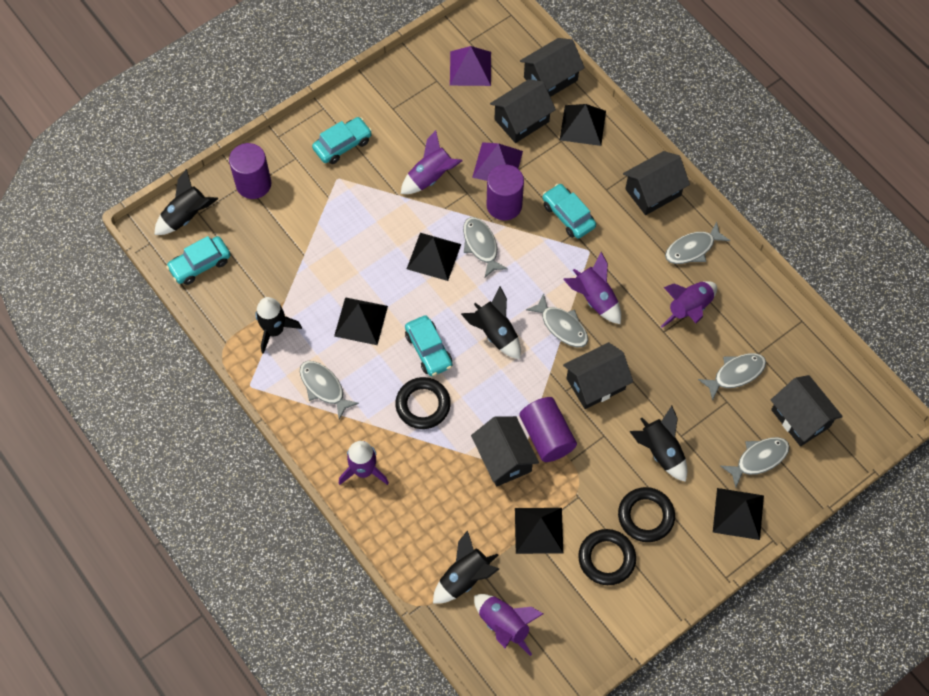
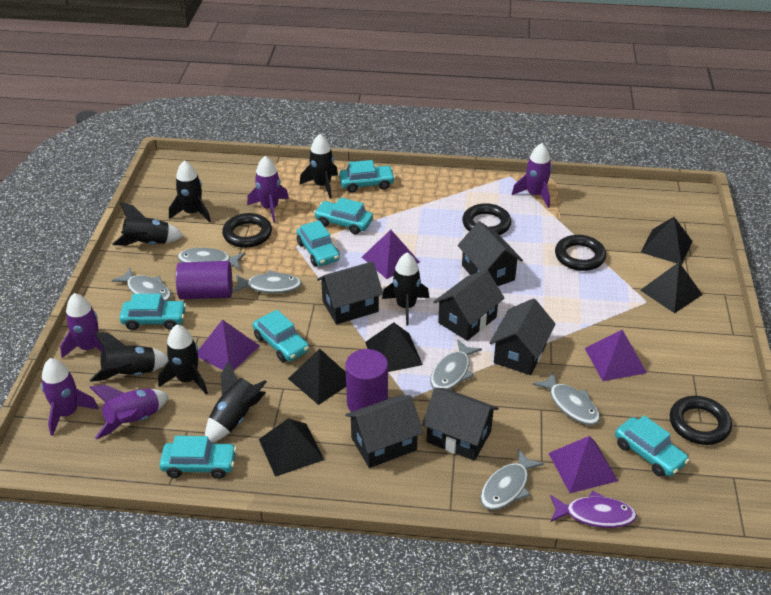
black ring: 3 -> 4
black rocket: 5 -> 7
purple cylinder: 3 -> 2
purple fish: 0 -> 1
purple pyramid: 2 -> 4
turquoise car: 4 -> 7

